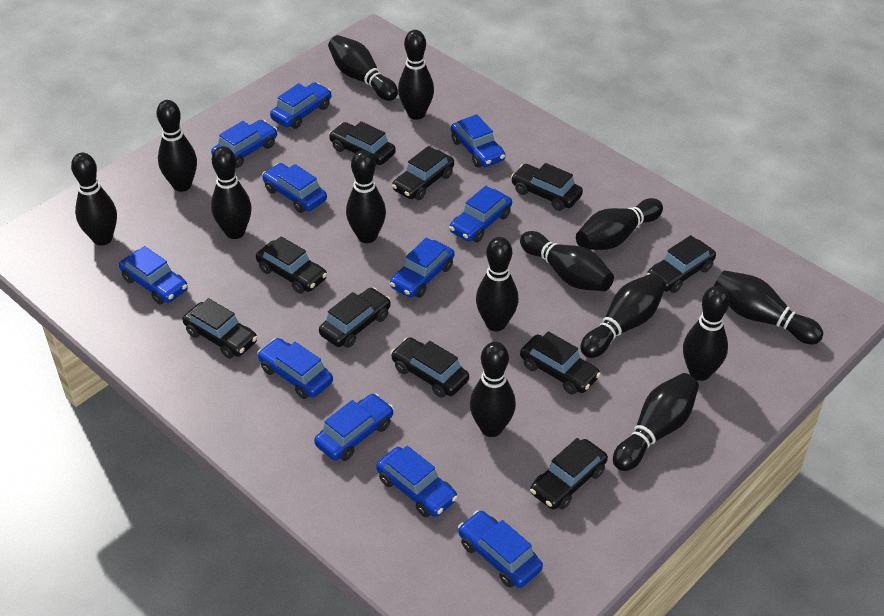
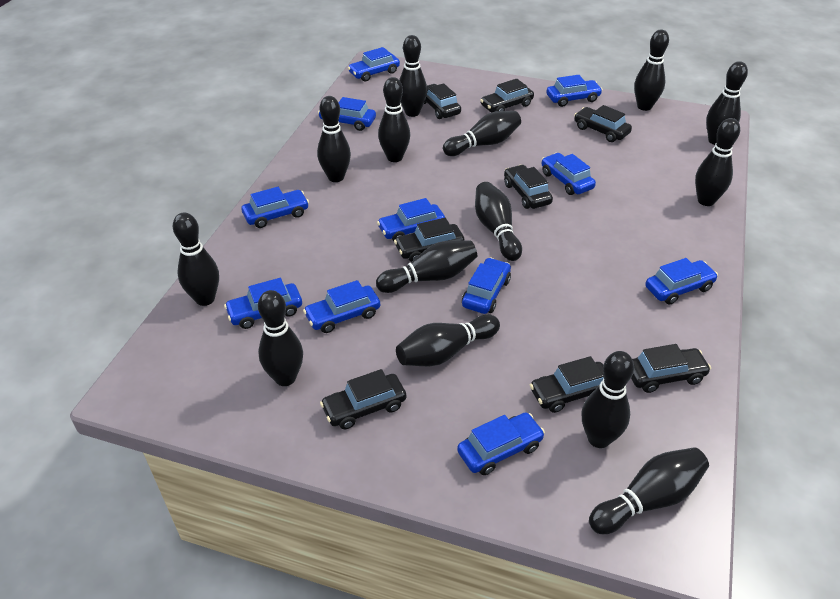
black car: 10 -> 8

